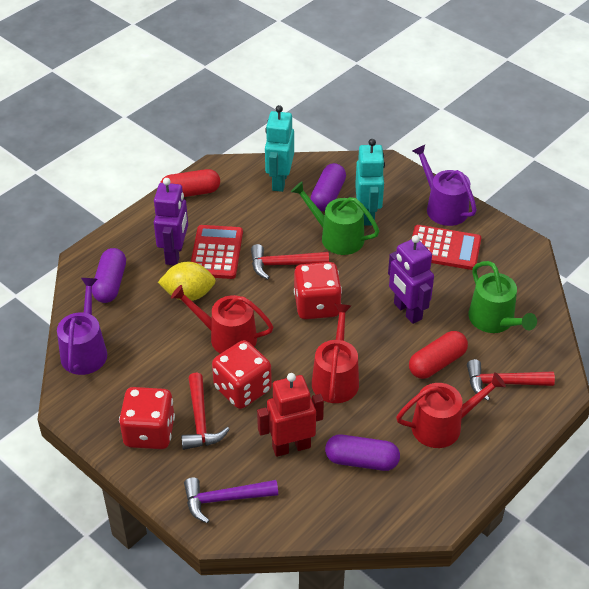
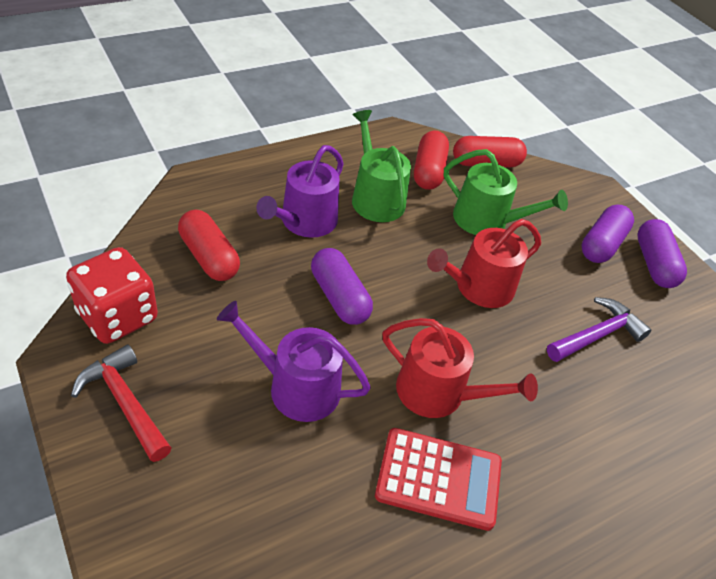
purple robot: 2 -> 0
red calculator: 2 -> 1
red capsule: 2 -> 3
red dice: 3 -> 1
red hammer: 3 -> 1
red robot: 1 -> 0
red watering can: 3 -> 2
turquoise robot: 2 -> 0
yellow lemon: 1 -> 0

